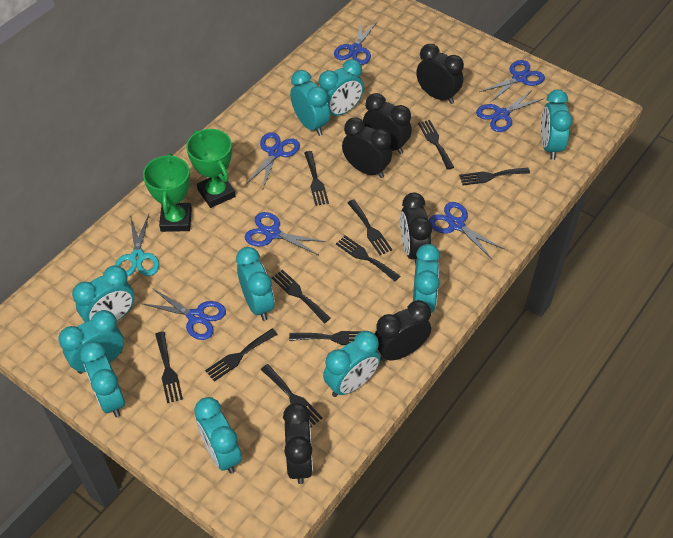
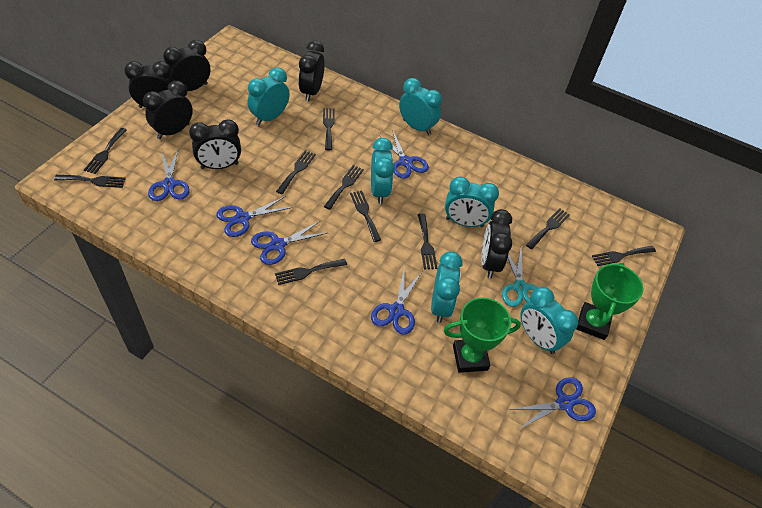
blue scissors: 7 -> 6
turquoise clock: 10 -> 6

